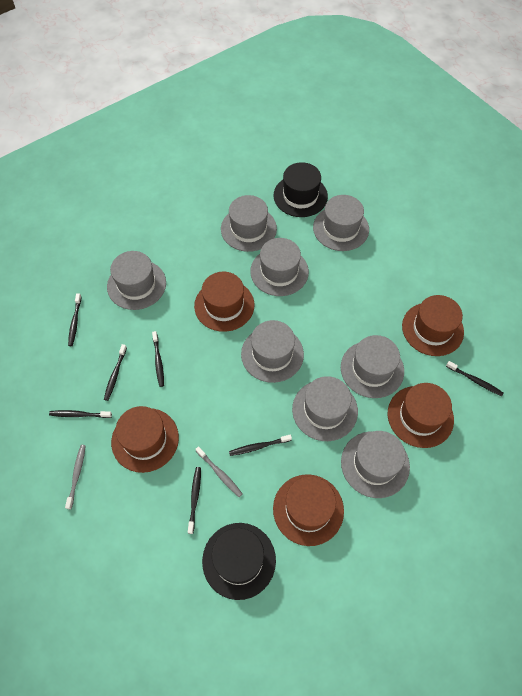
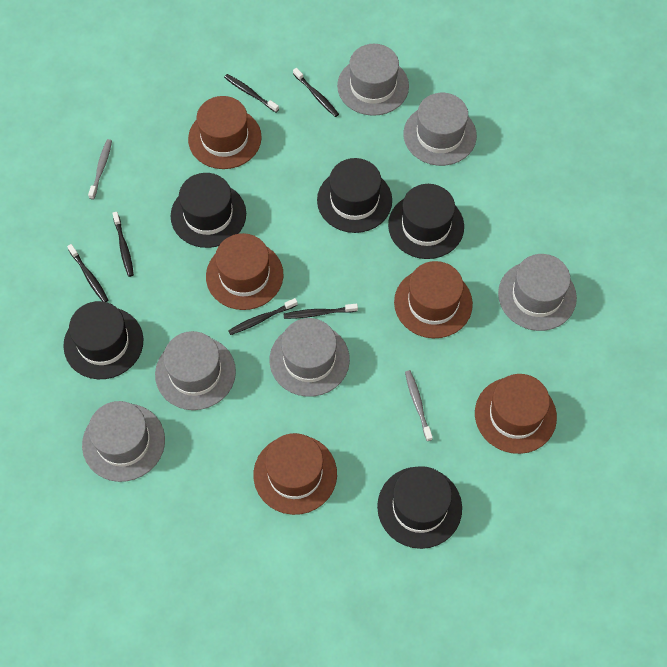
black hat: 2 -> 5
black toothbrush: 7 -> 6
grey hat: 8 -> 6

